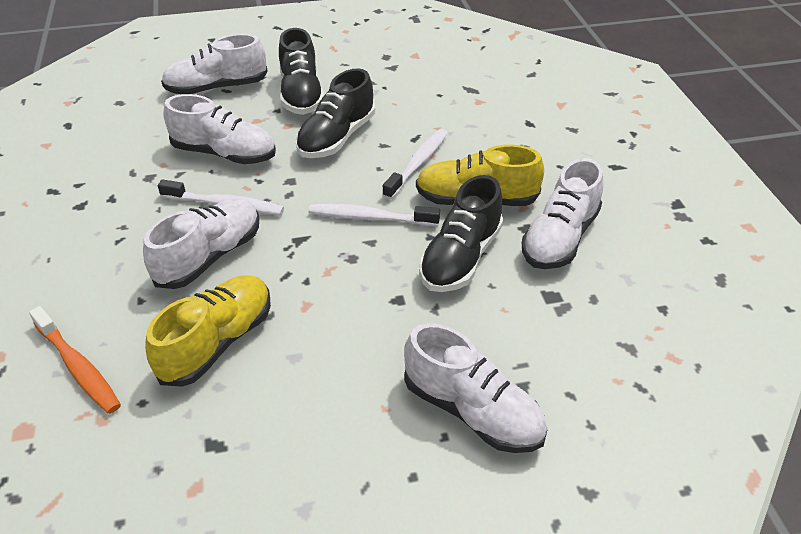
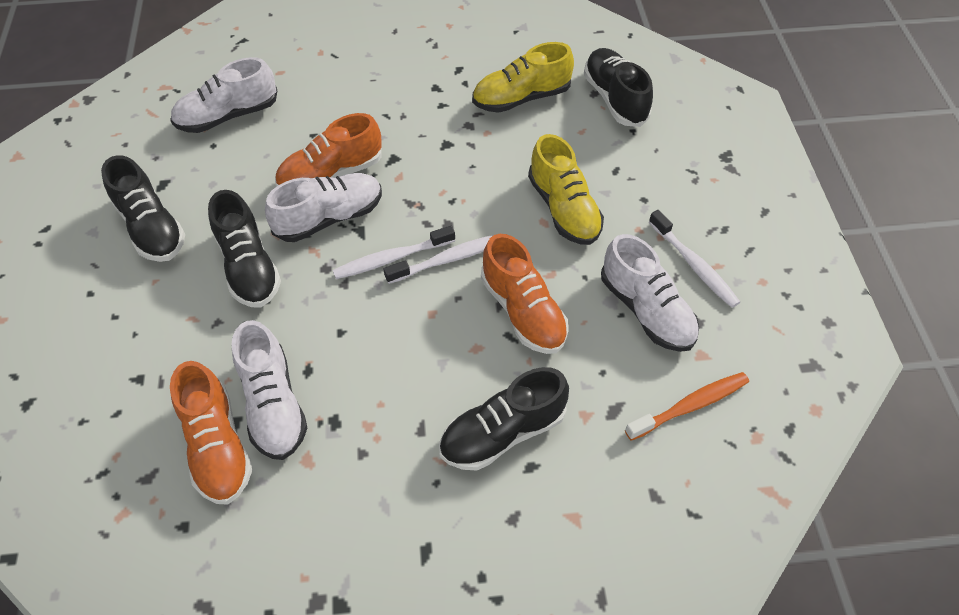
black shoe: 3 -> 4
orange shoe: 0 -> 3
white shoe: 5 -> 4

